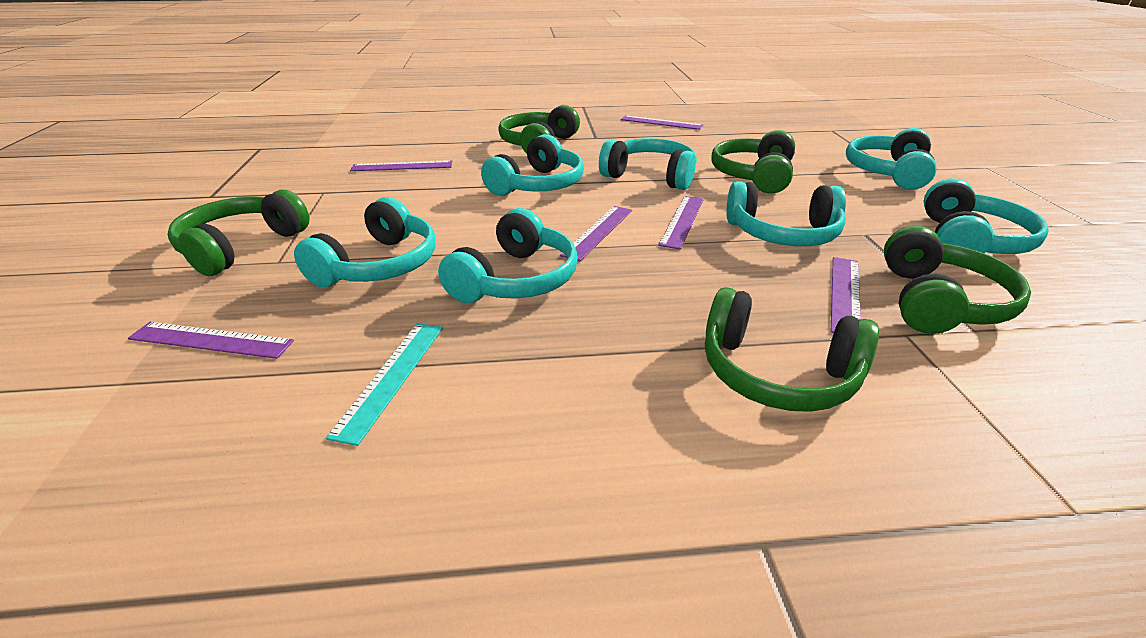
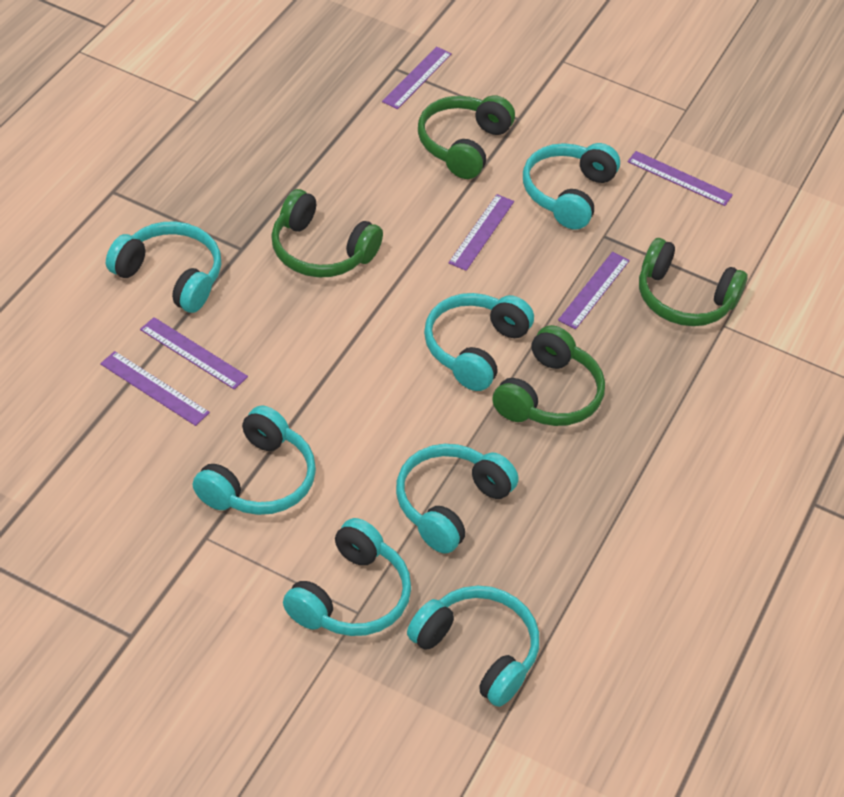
green headphones: 5 -> 4
turquoise ruler: 1 -> 0

